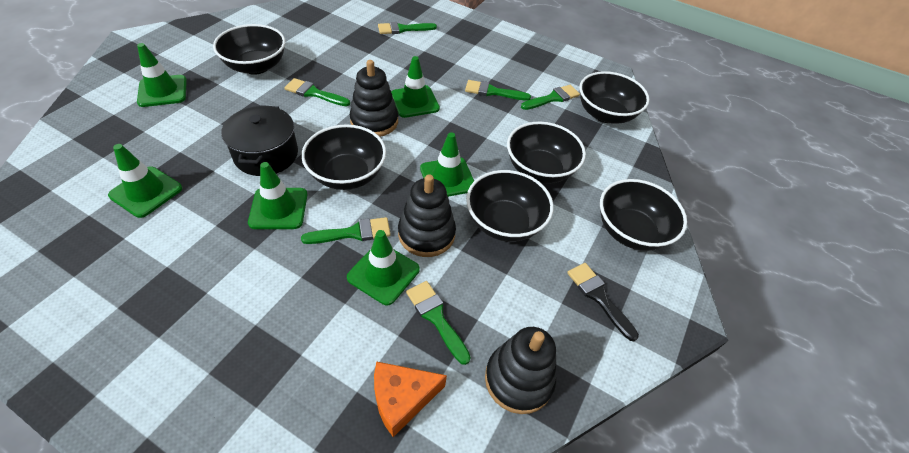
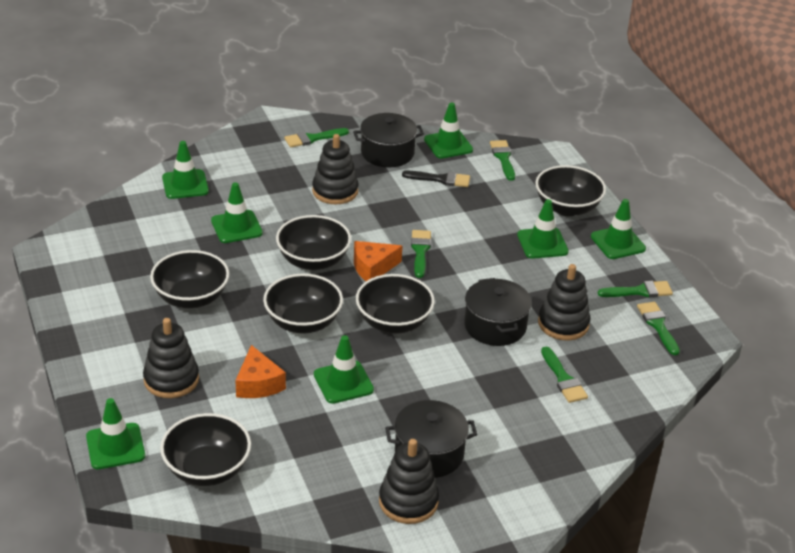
black pot: 1 -> 3
black stacking toy: 3 -> 4
green traffic cone: 6 -> 7
orange cheese: 1 -> 2

